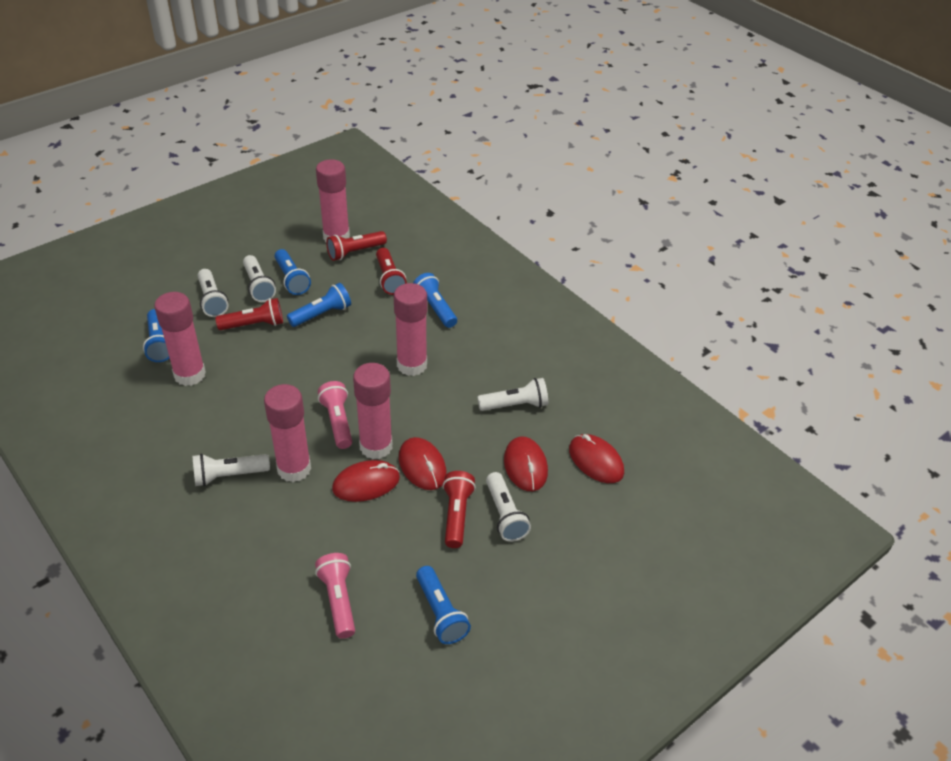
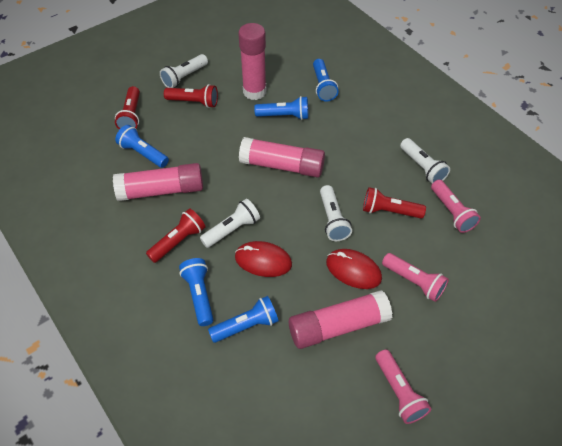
pink flashlight: 2 -> 3
pink glue stick: 5 -> 4
red mouse: 4 -> 2
white flashlight: 5 -> 4

